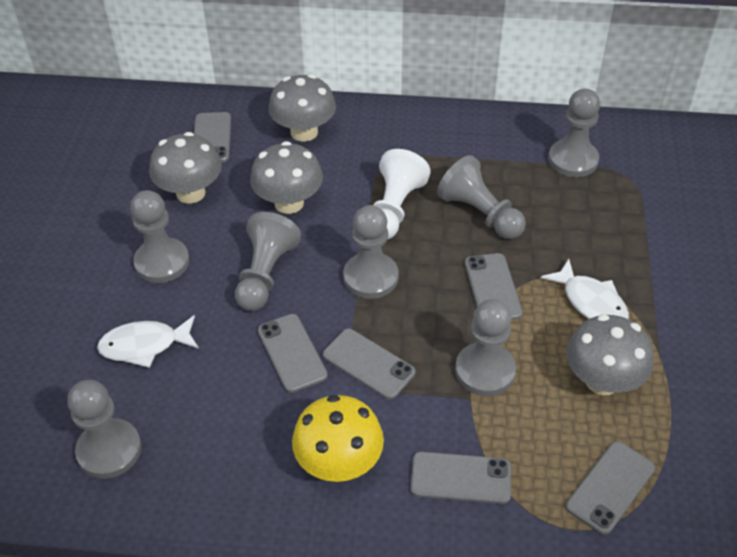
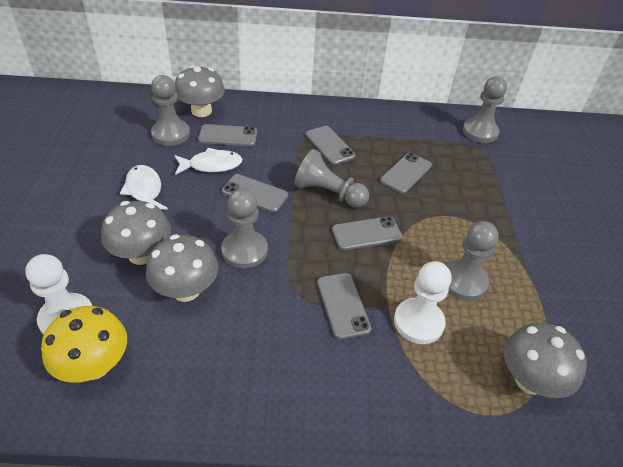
grey pawn: 7 -> 5
white pawn: 1 -> 2

